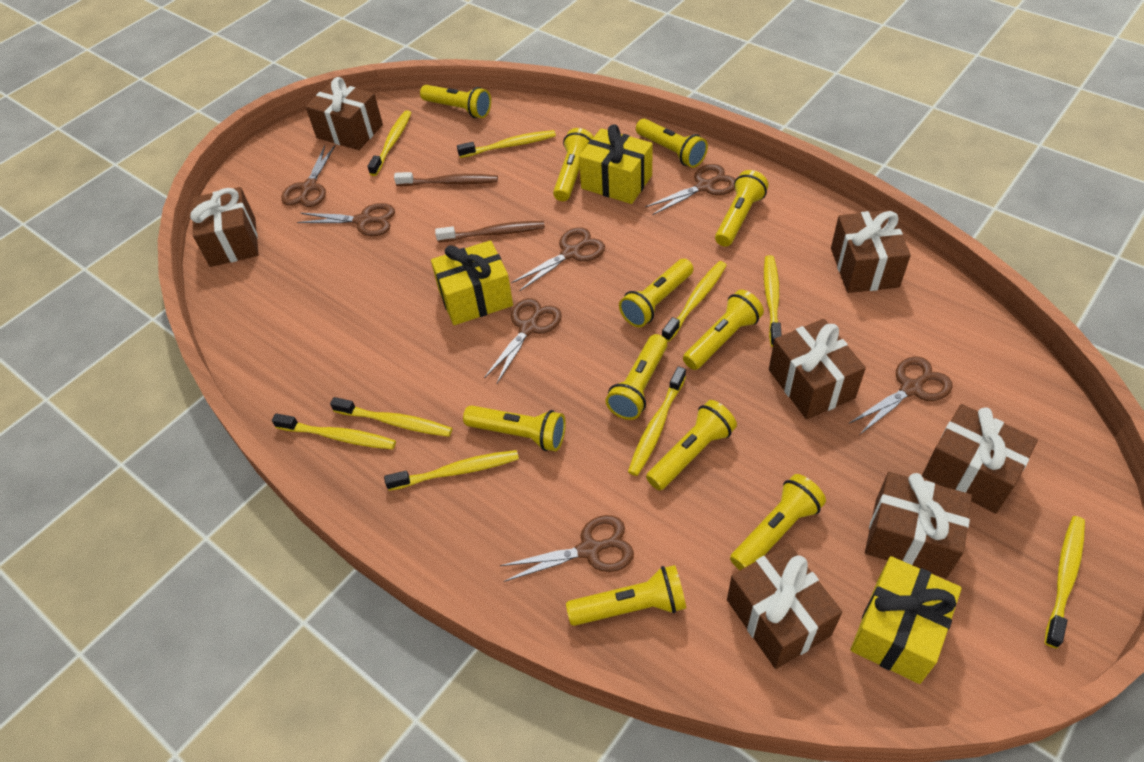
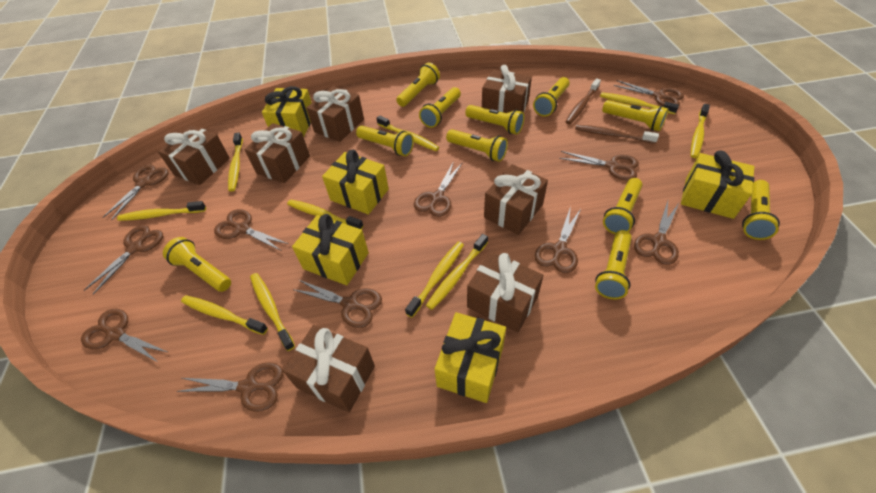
brown scissors: 7 -> 11
yellow gift: 3 -> 5
yellow toothbrush: 9 -> 10

